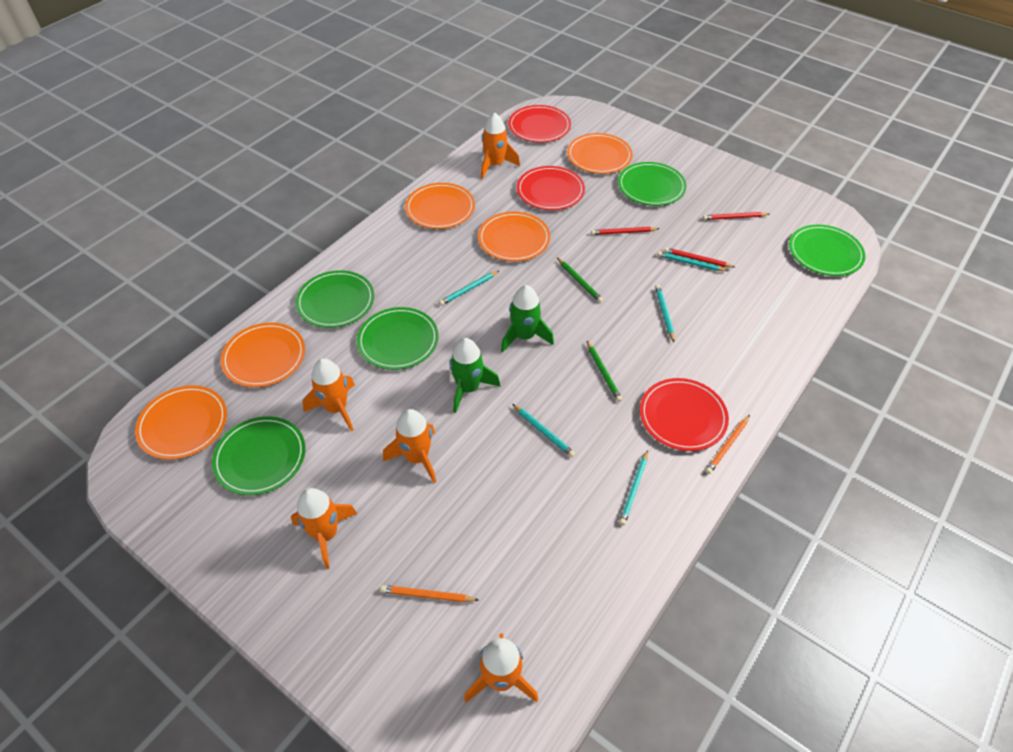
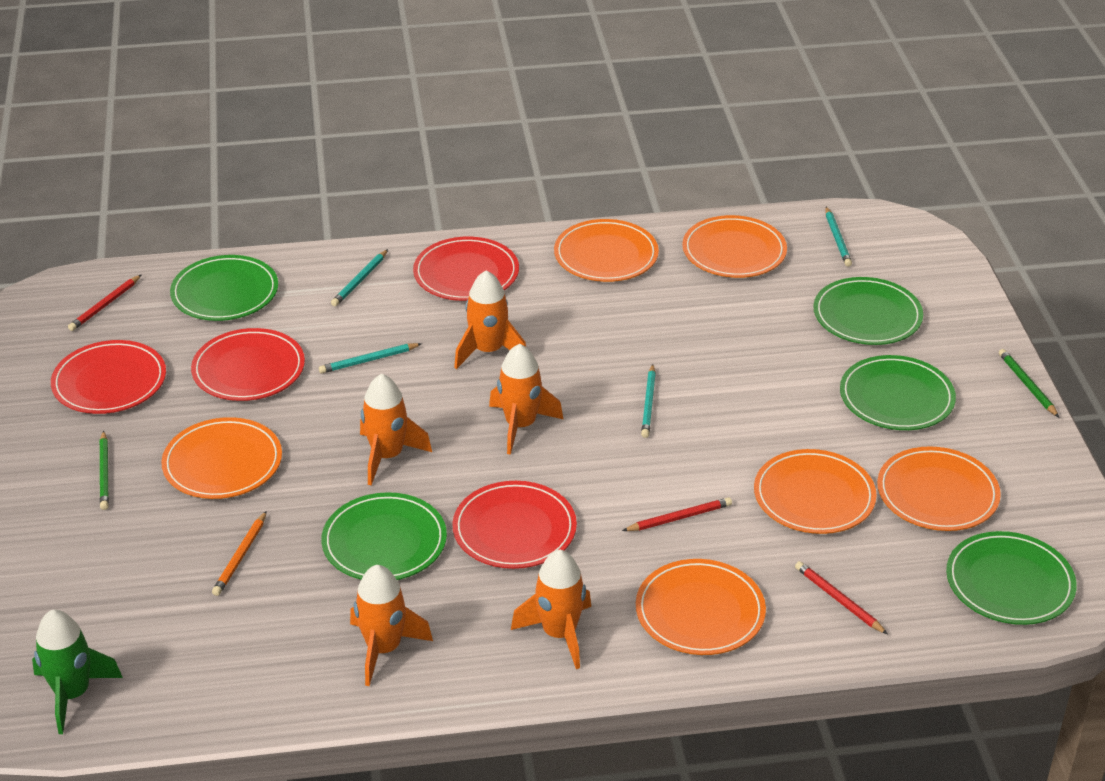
green rocket: 2 -> 1
orange pencil: 2 -> 1
orange plate: 5 -> 6
red plate: 3 -> 4
turquoise pencil: 5 -> 4

